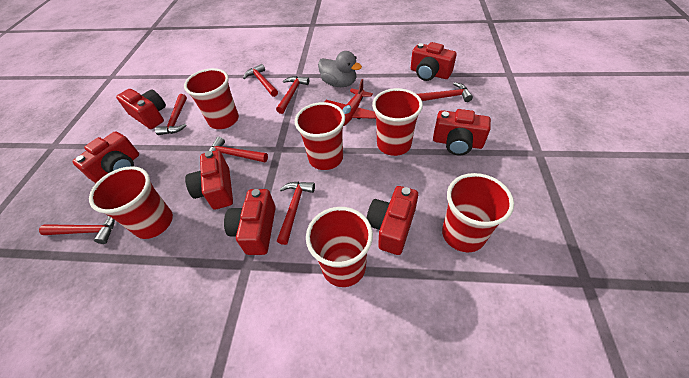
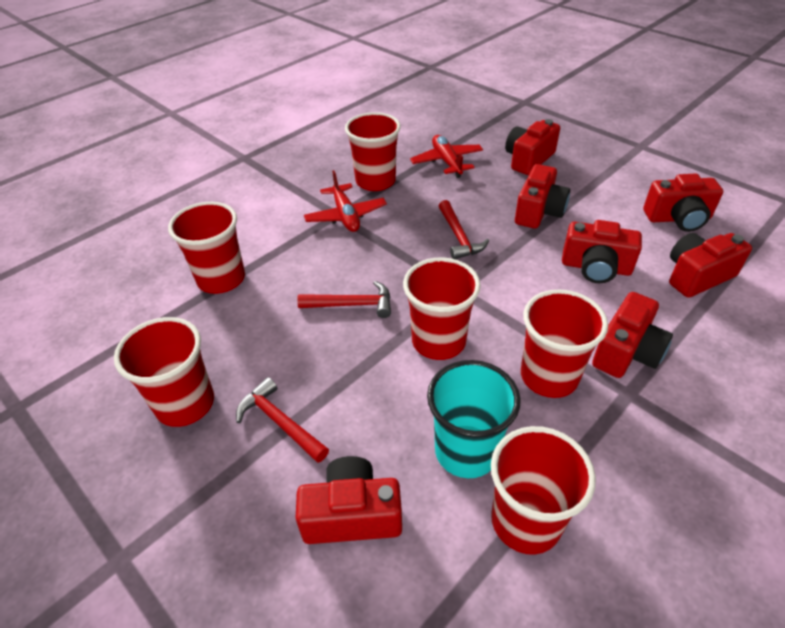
grey duck: 1 -> 0
red hammer: 7 -> 3
red plane: 1 -> 2
turquoise cup: 0 -> 1

